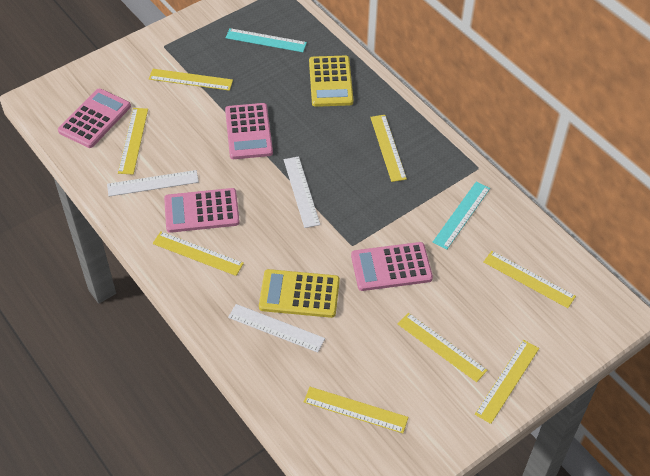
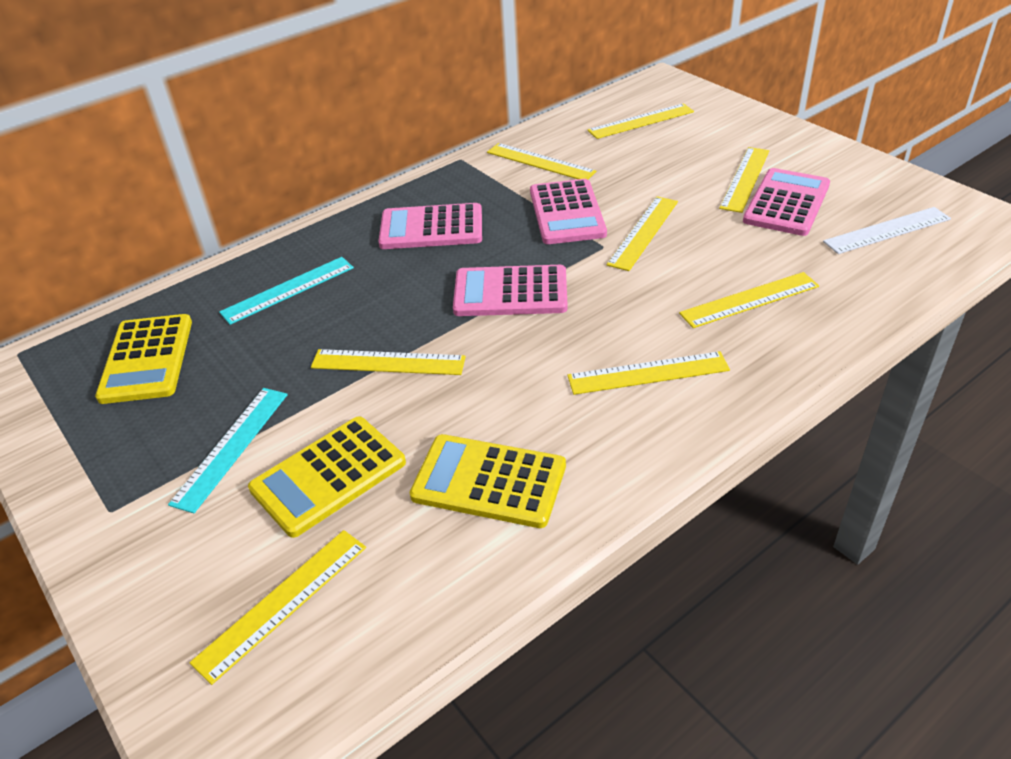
white ruler: 3 -> 1
yellow calculator: 2 -> 3

